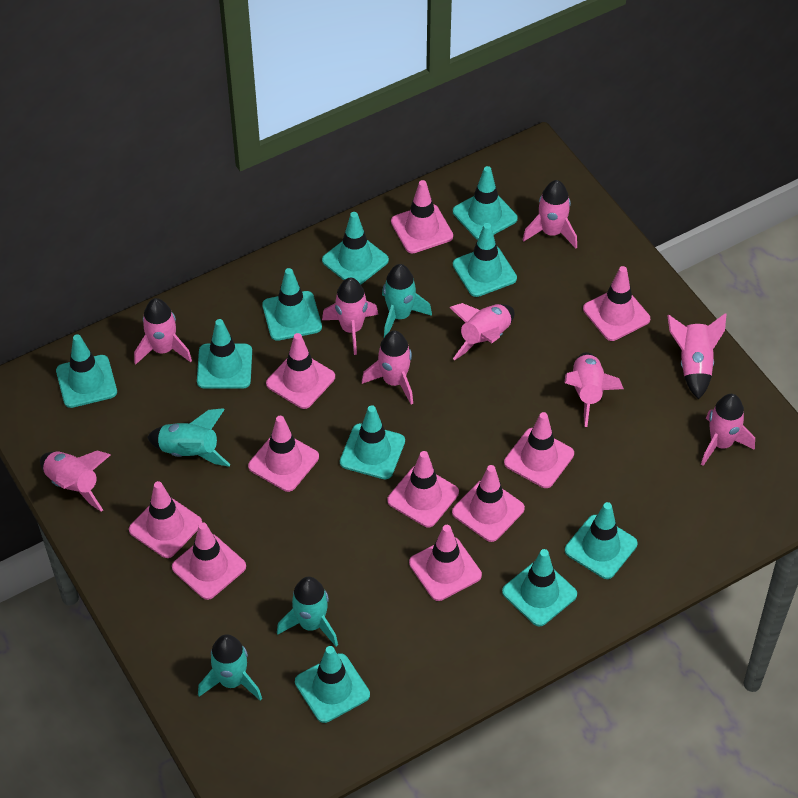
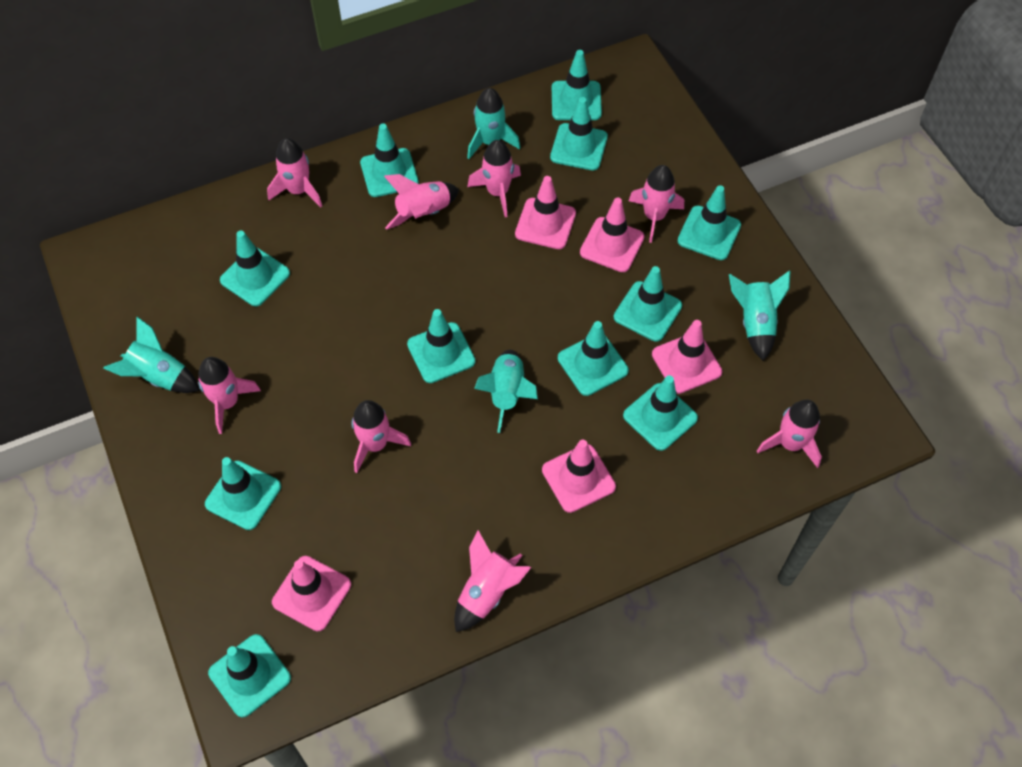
pink rocket: 9 -> 8
pink traffic cone: 10 -> 5
turquoise traffic cone: 10 -> 11

